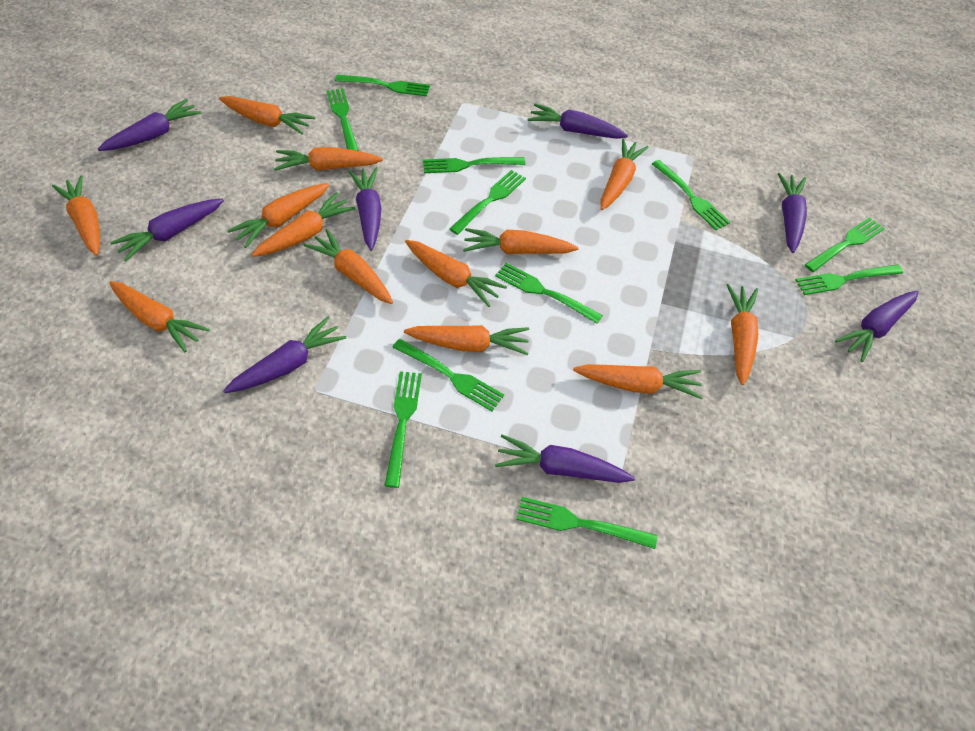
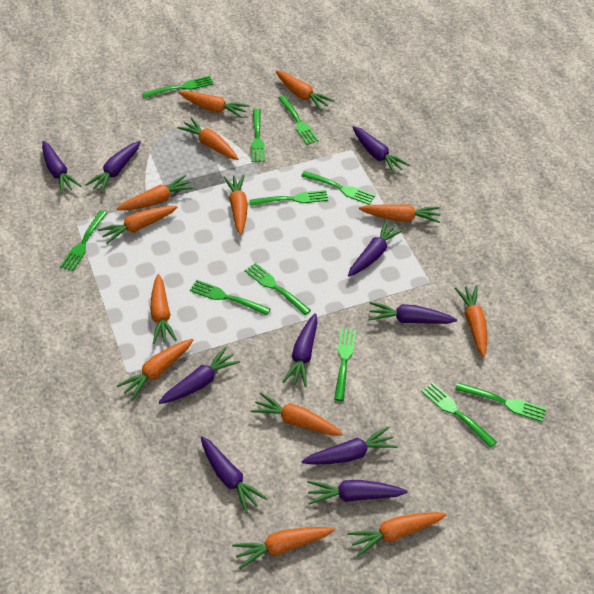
purple carrot: 8 -> 10

